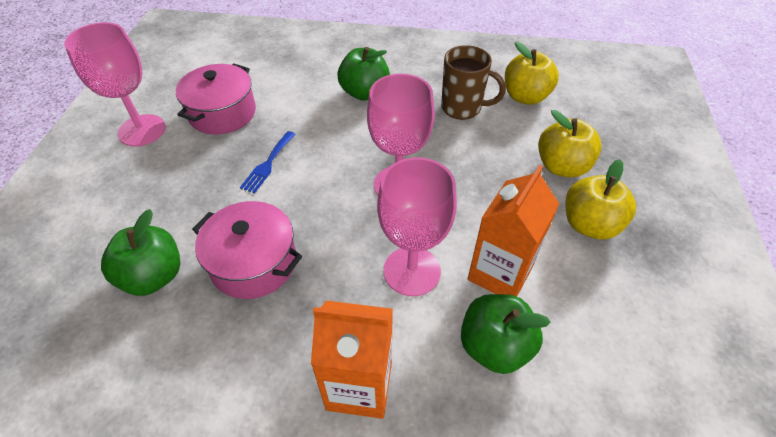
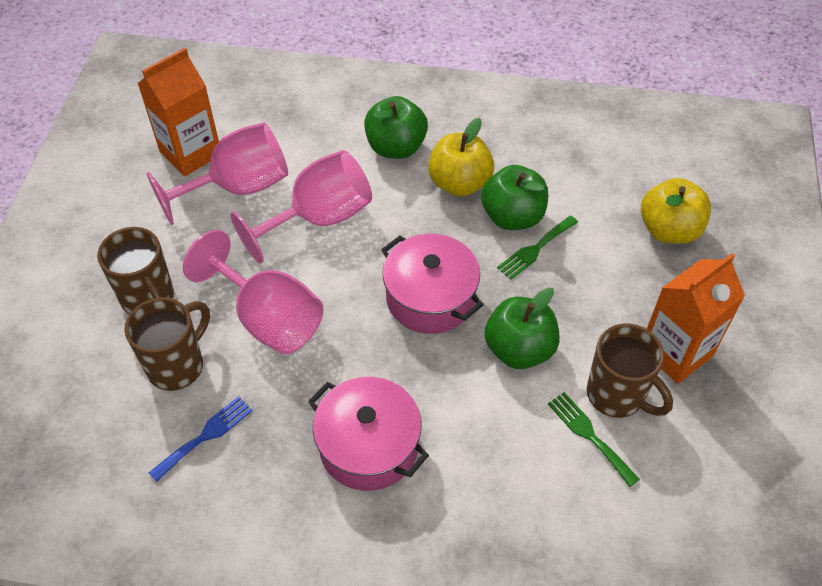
brown mug: 1 -> 3
green fork: 0 -> 2
yellow apple: 3 -> 2

